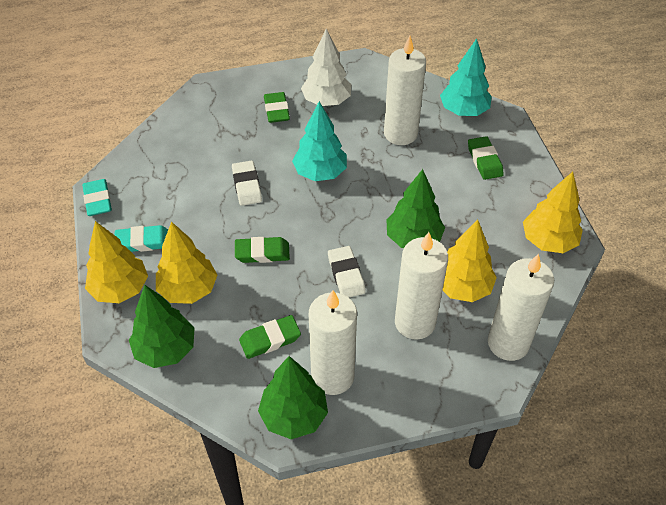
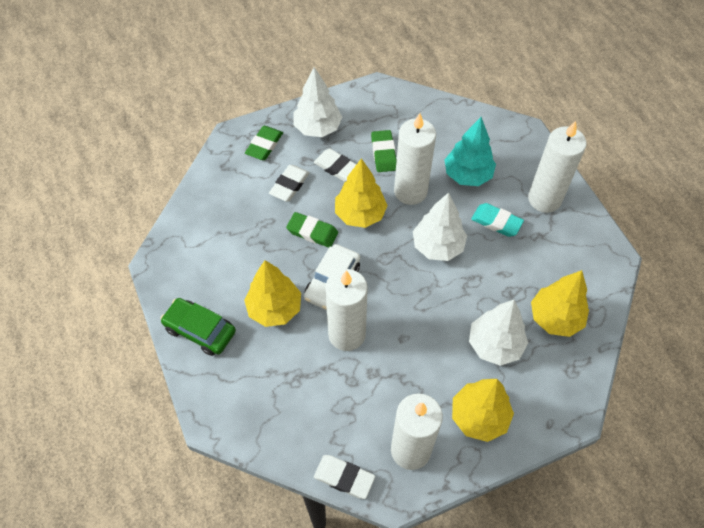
green car: 0 -> 1
green eraser: 4 -> 3
green tree: 3 -> 0
turquoise eraser: 2 -> 1
turquoise tree: 2 -> 1
white car: 0 -> 1
white eraser: 2 -> 3
white tree: 1 -> 3

